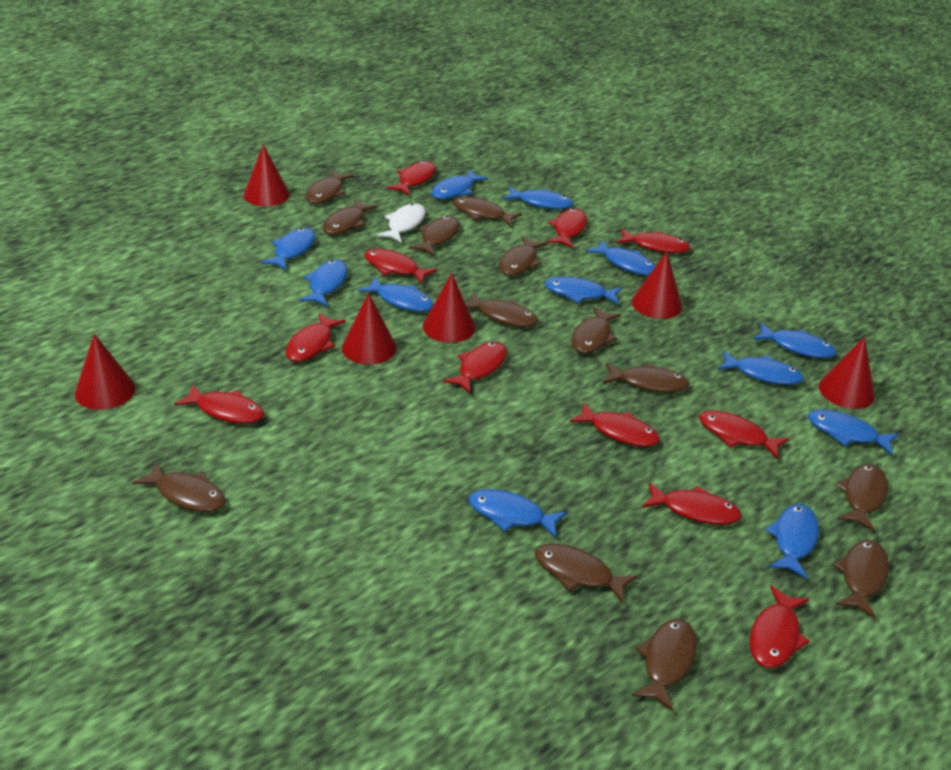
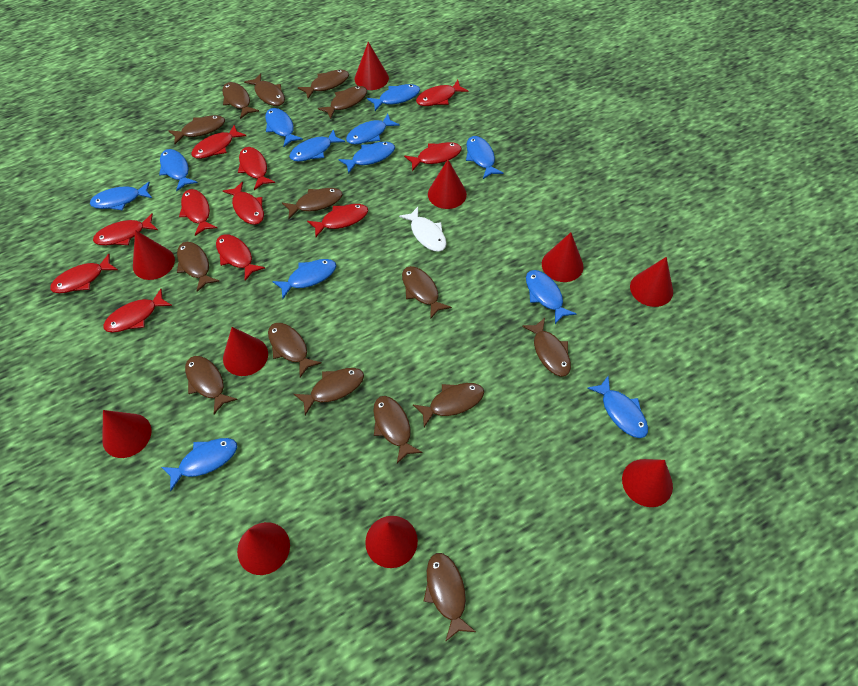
brown fish: 13 -> 15
red cone: 6 -> 10

